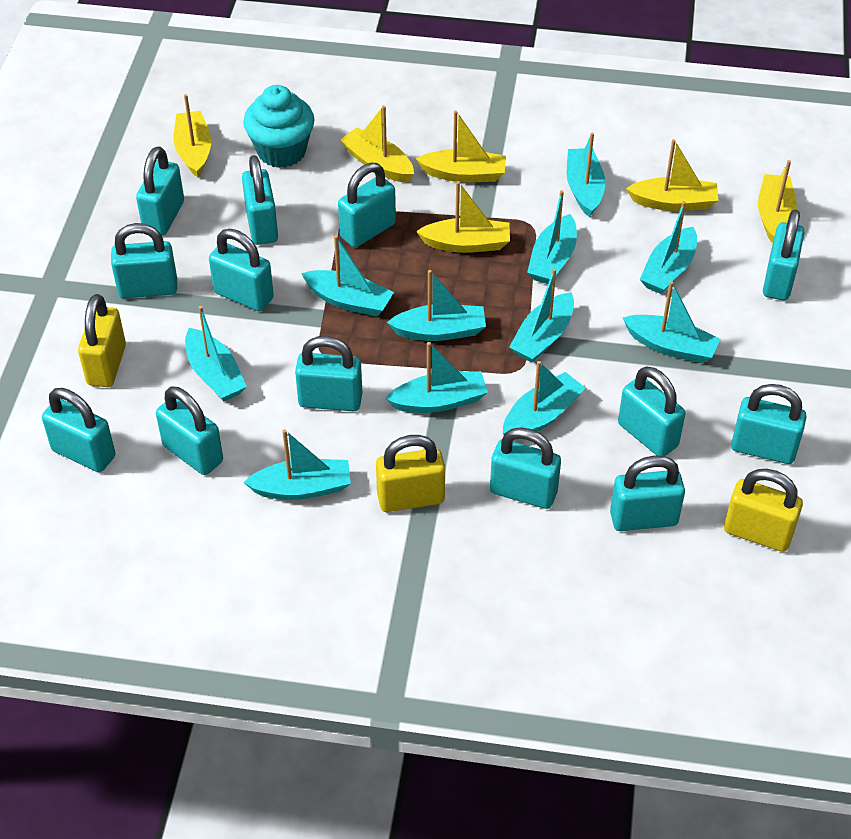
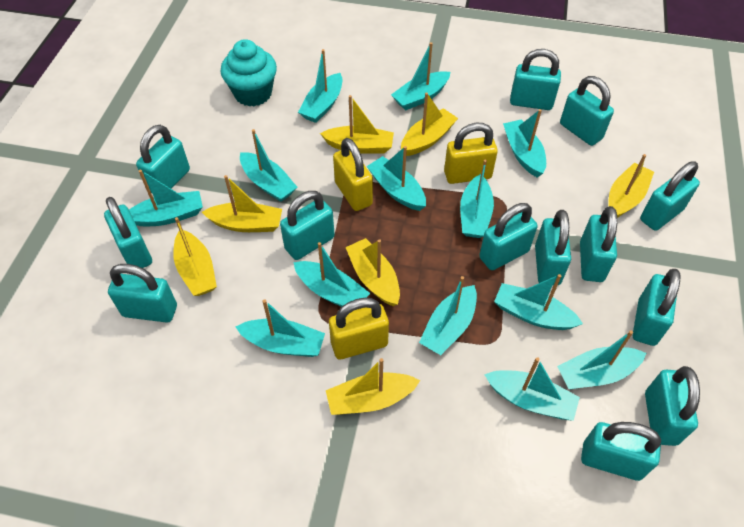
turquoise boat: 11 -> 13
yellow boat: 6 -> 7

